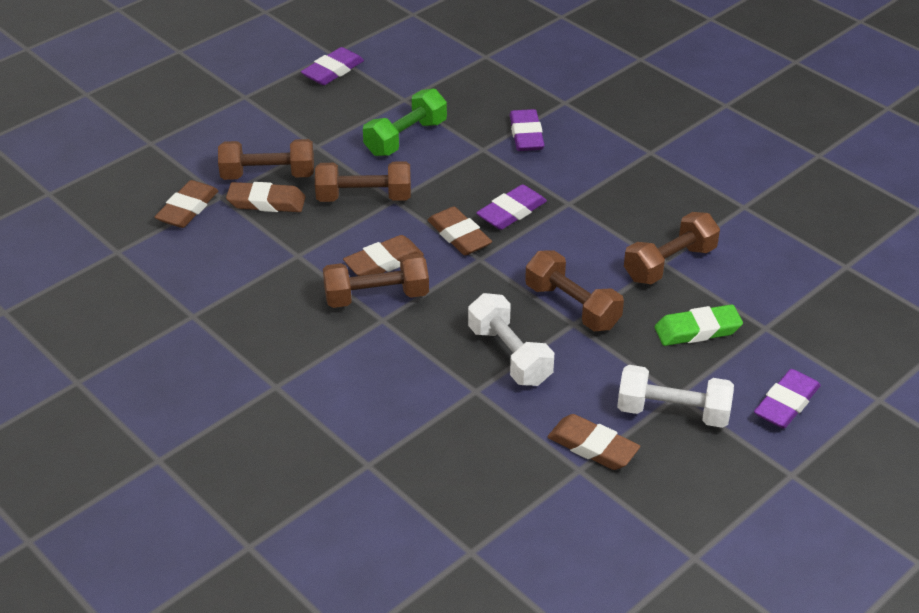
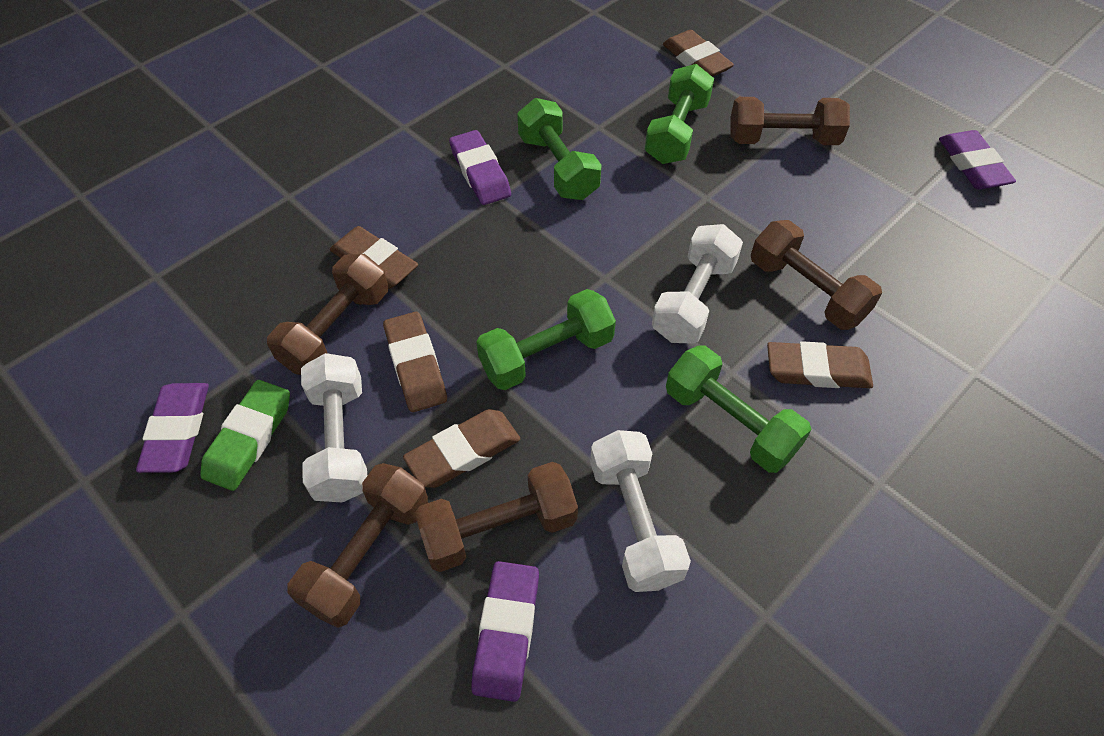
green dumbbell: 1 -> 4
white dumbbell: 2 -> 3

